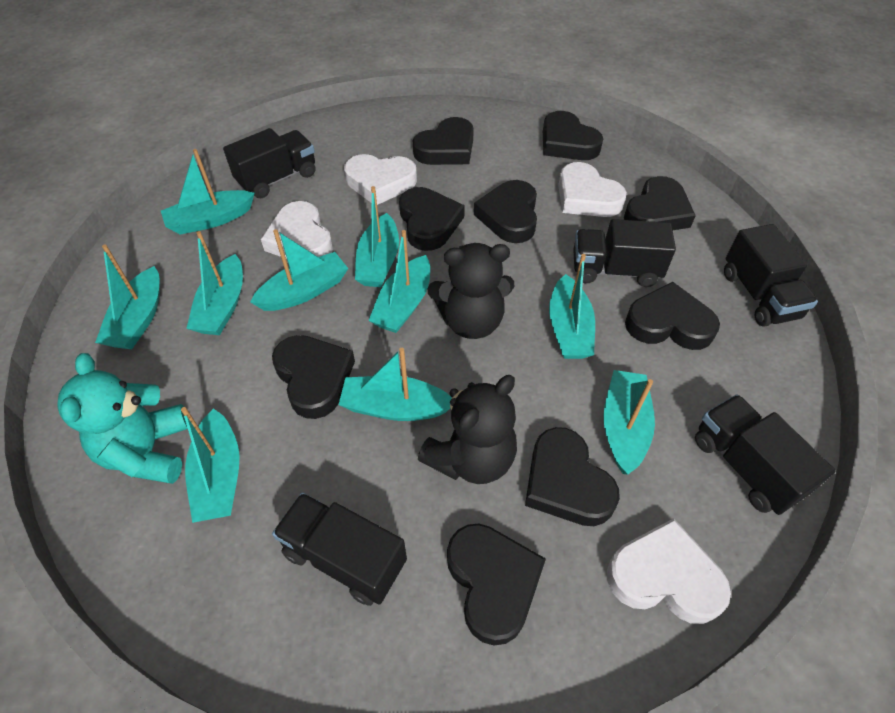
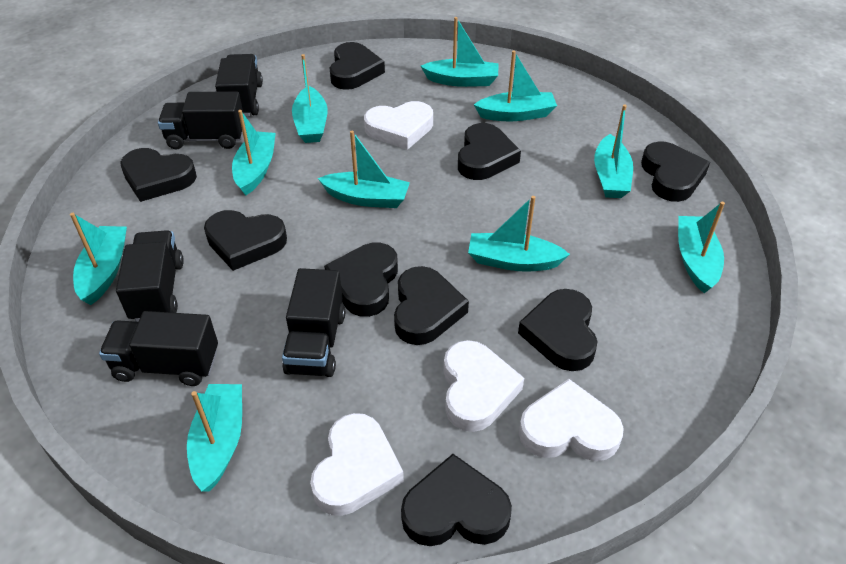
black teddy bear: 2 -> 0
turquoise teddy bear: 1 -> 0

